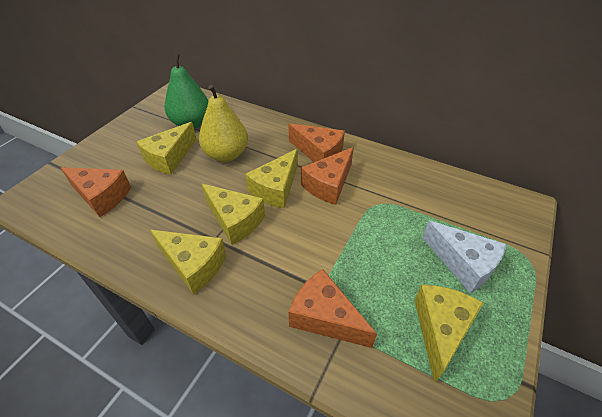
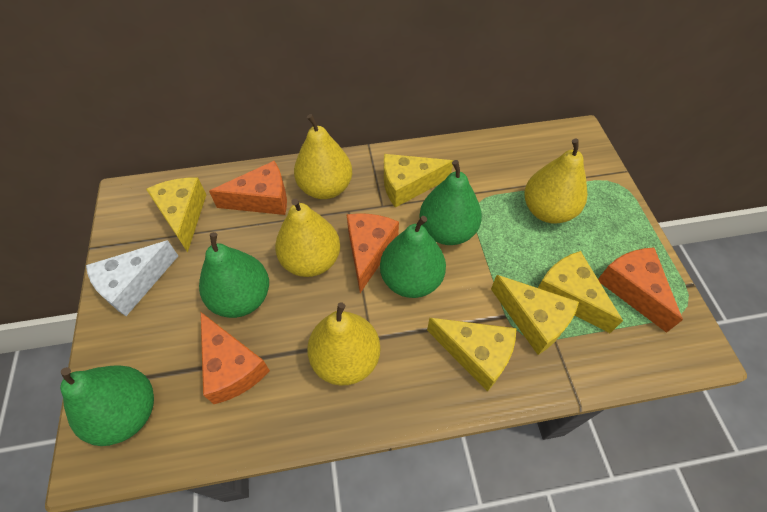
green pear: 1 -> 4
yellow pear: 1 -> 4

